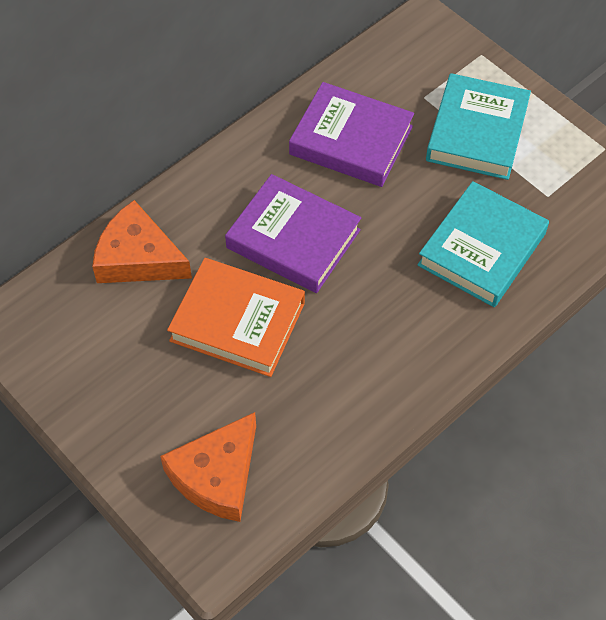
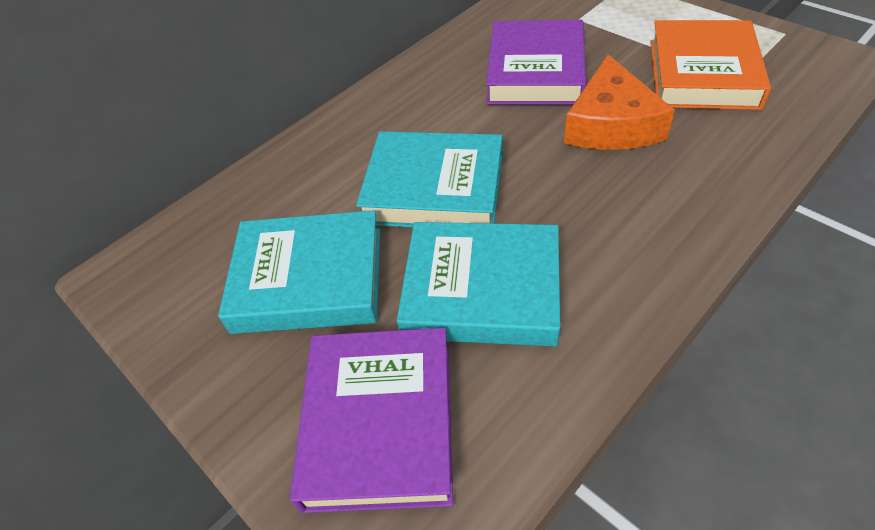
orange cheese: 2 -> 1
turquoise book: 2 -> 3

